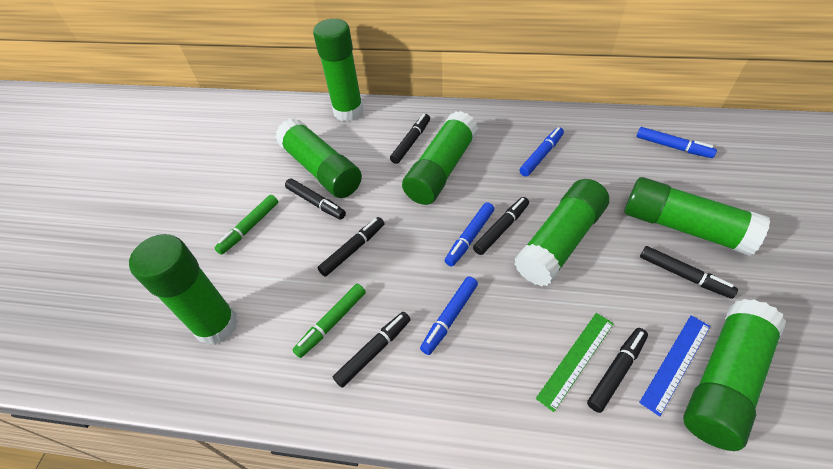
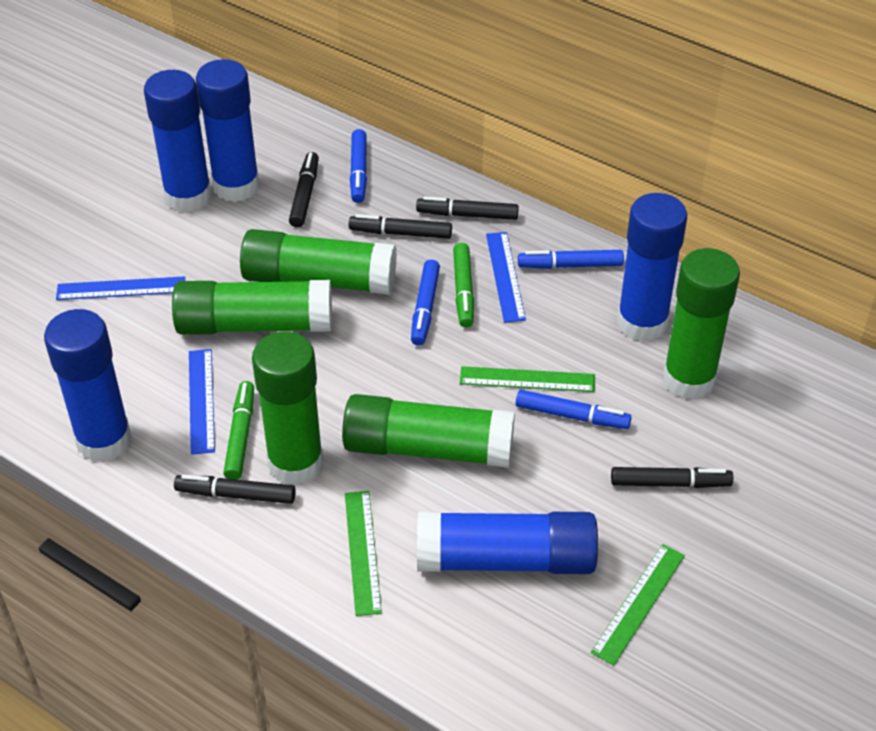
black marker: 7 -> 5
blue glue stick: 0 -> 5
blue ruler: 1 -> 3
green glue stick: 7 -> 5
green ruler: 1 -> 3

